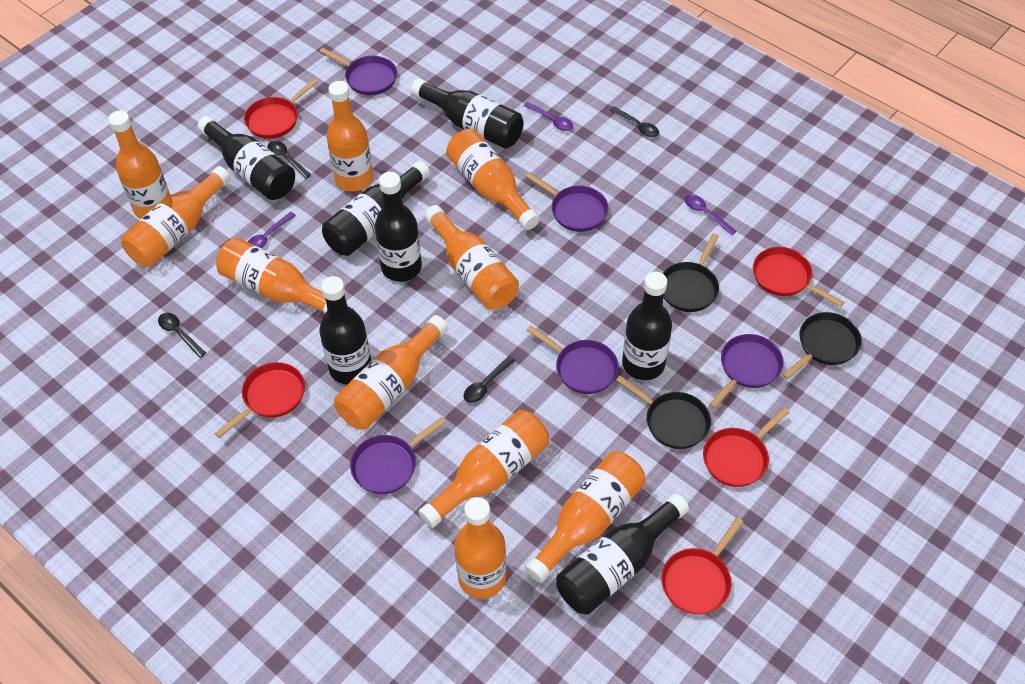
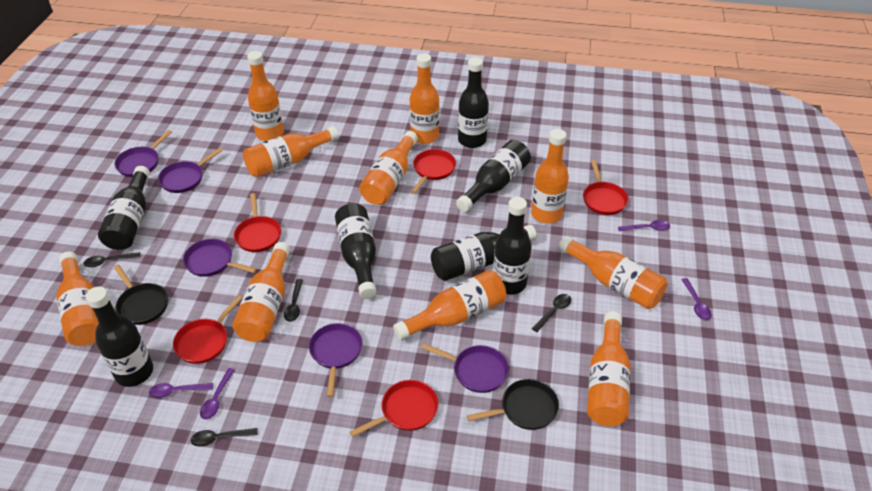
black pan: 3 -> 2
purple spoon: 3 -> 4

